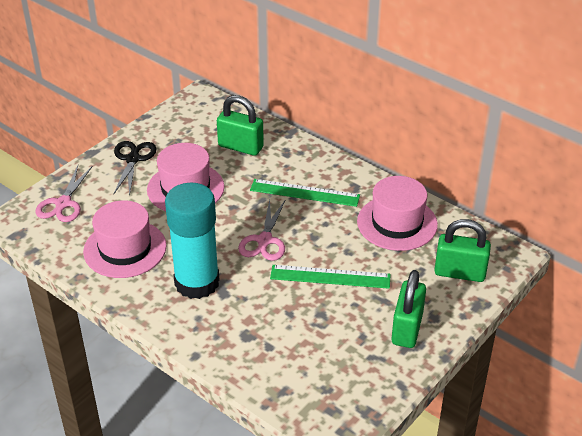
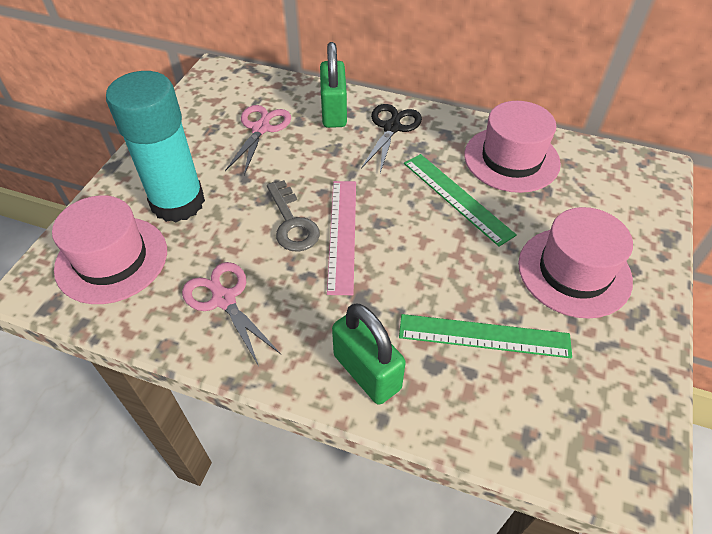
green padlock: 3 -> 2
grey key: 0 -> 1
pink ruler: 0 -> 1

